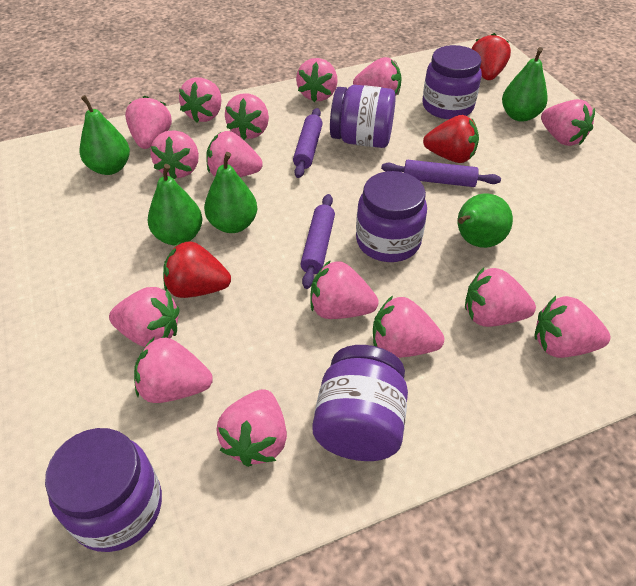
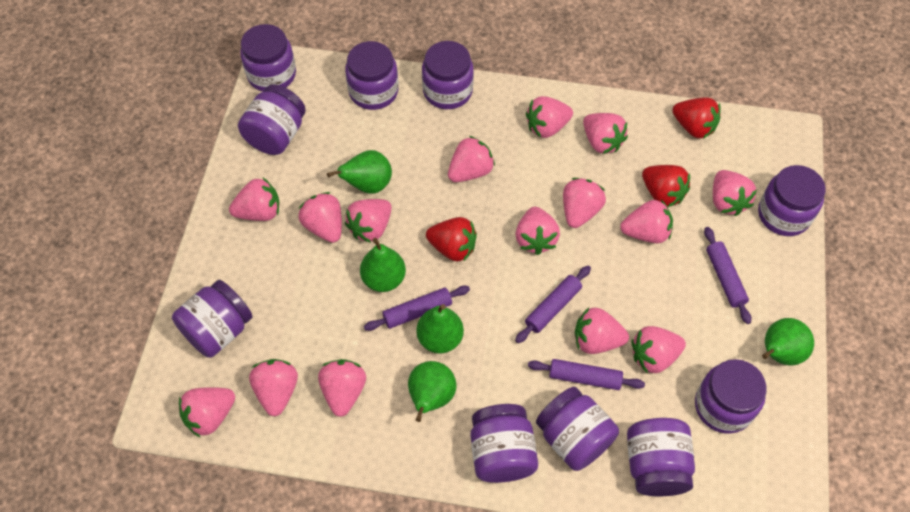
purple jar: 5 -> 10
purple rolling pin: 3 -> 4

